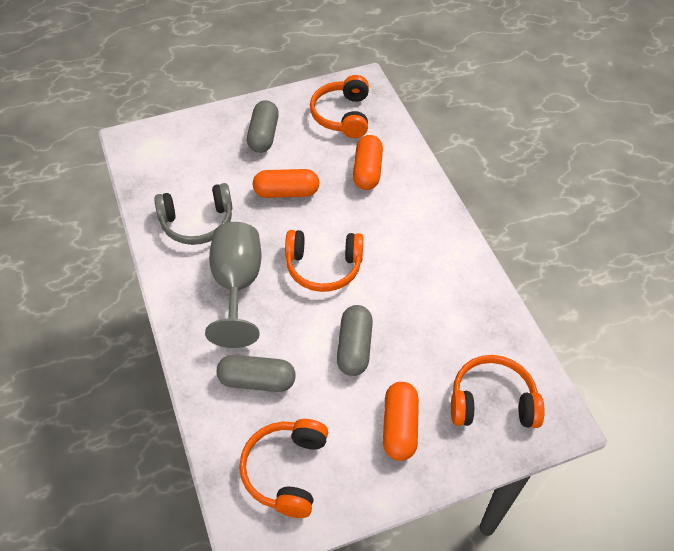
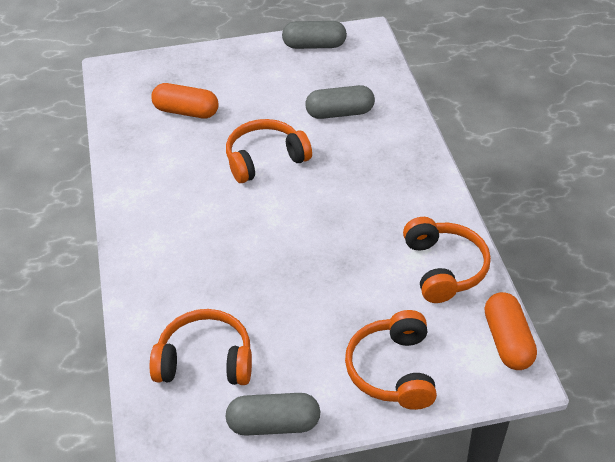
grey goblet: 1 -> 0
grey headphones: 1 -> 0
orange capsule: 3 -> 2

